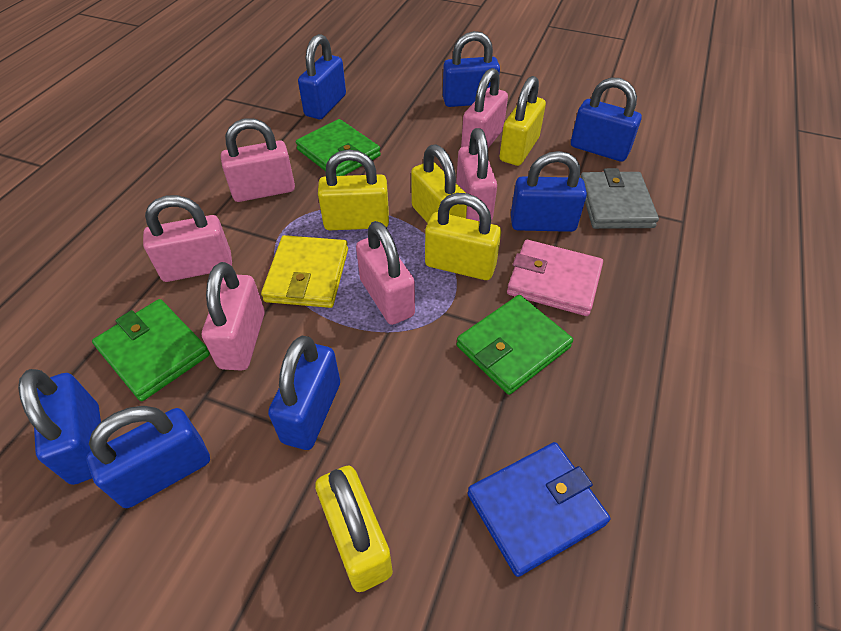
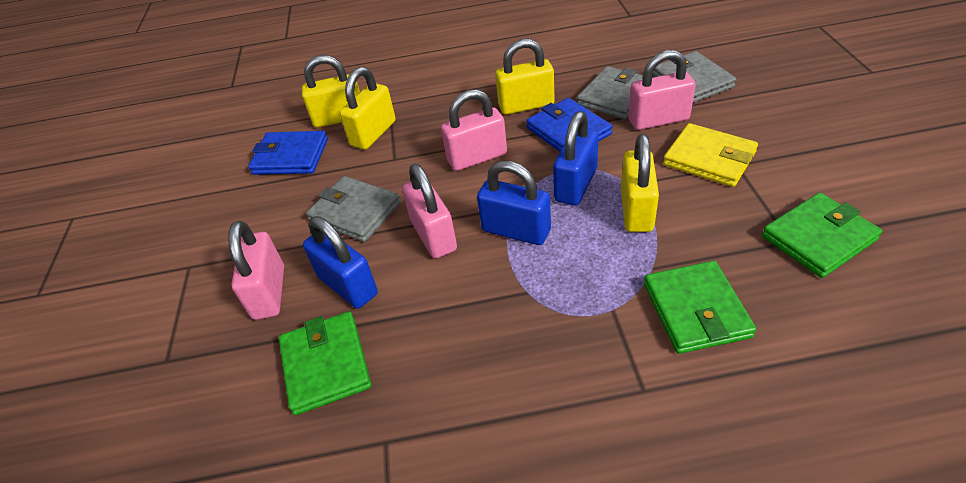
blue padlock: 7 -> 3
blue wallet: 1 -> 2
grey wallet: 1 -> 3
pink padlock: 6 -> 4
pink wallet: 1 -> 0
yellow padlock: 5 -> 4

